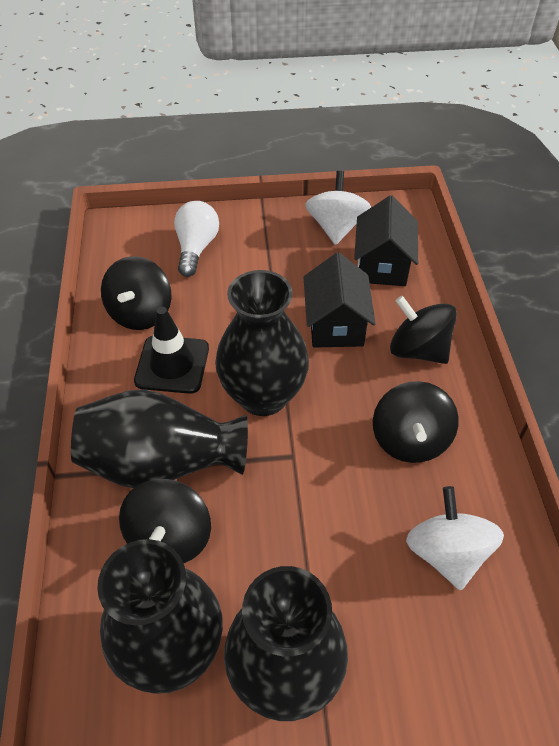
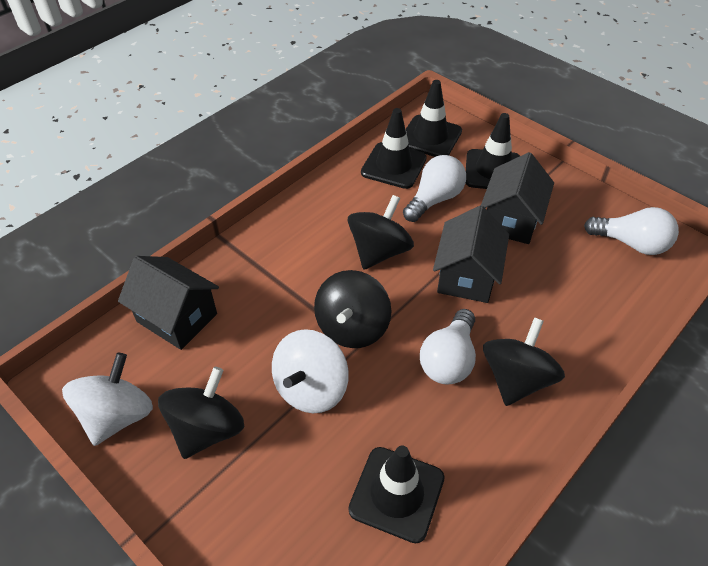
black house: 2 -> 3
black traffic cone: 1 -> 4
black vase: 4 -> 0
white light bulb: 1 -> 3

